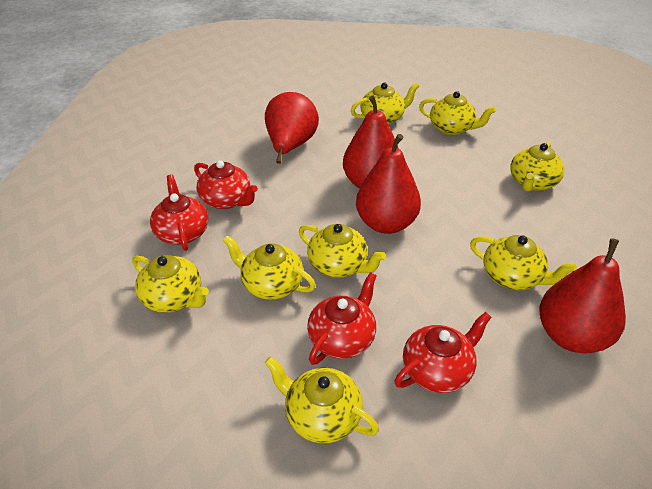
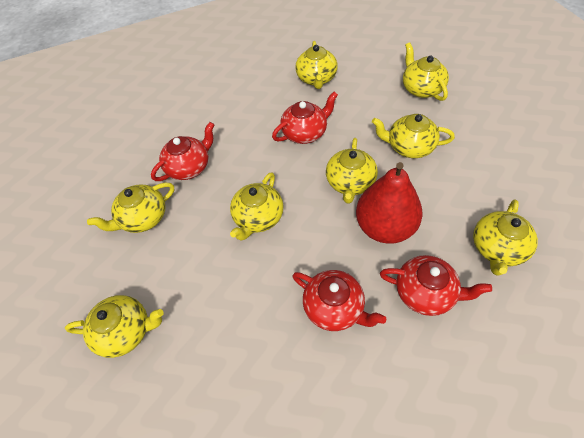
red pear: 4 -> 1

